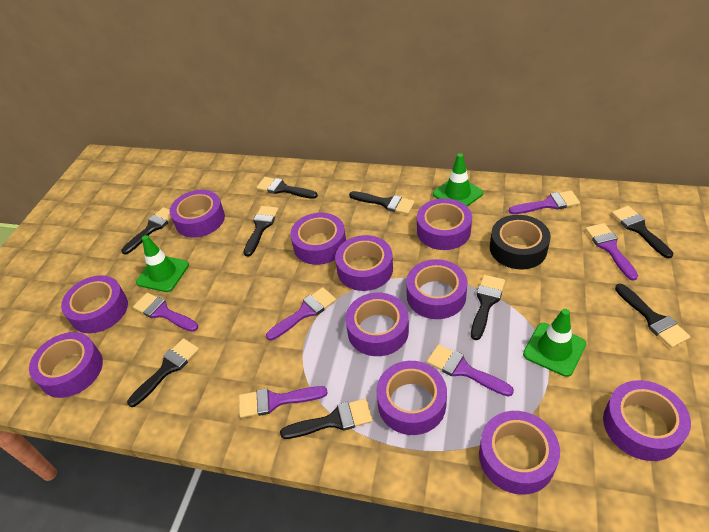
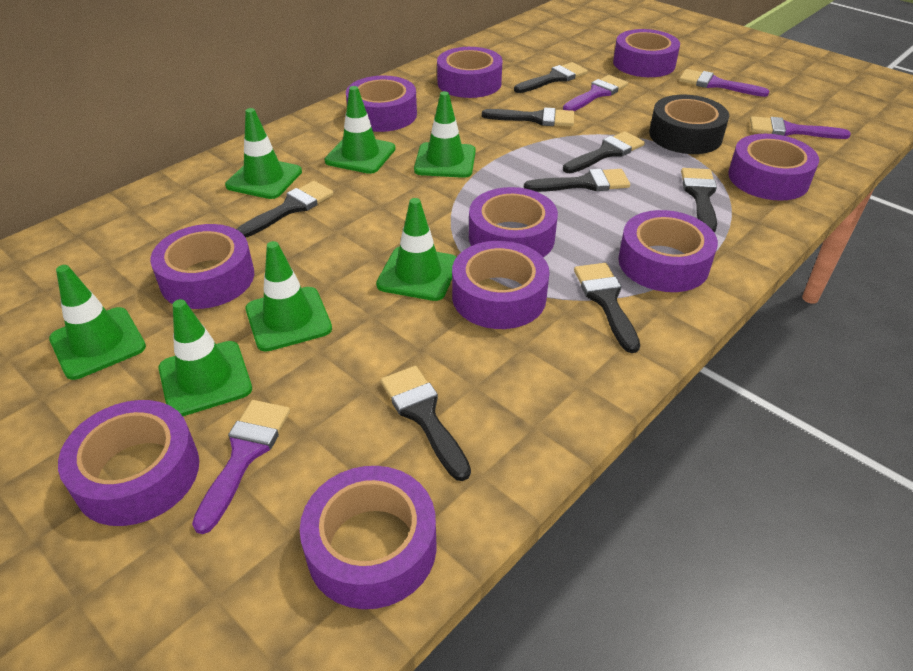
black brush: 9 -> 8
green traffic cone: 3 -> 7
purple brush: 6 -> 4
purple tape: 11 -> 10

